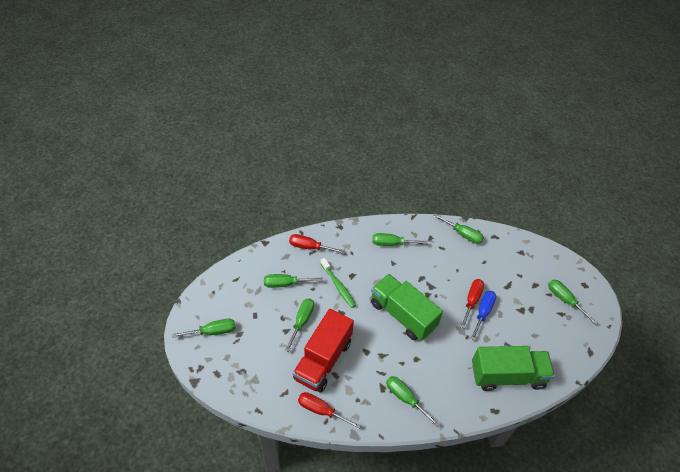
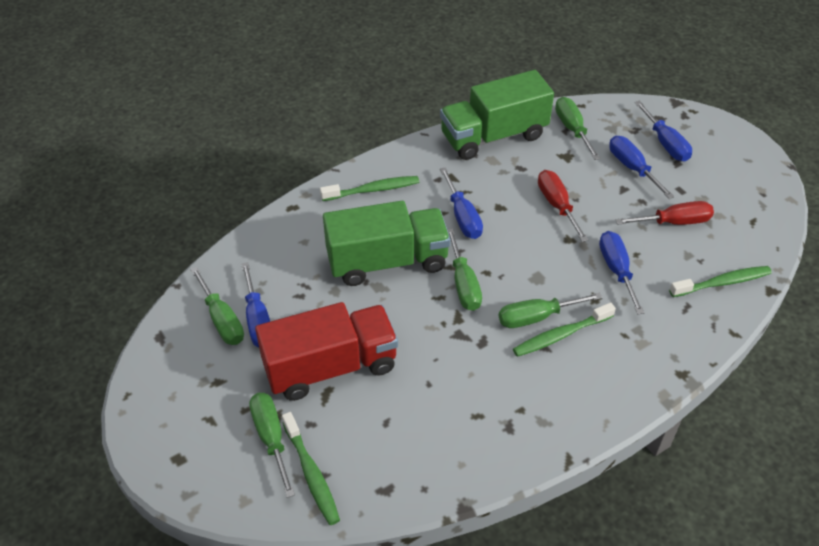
blue screwdriver: 1 -> 5
green screwdriver: 7 -> 5
green toothbrush: 1 -> 4
red screwdriver: 3 -> 2

